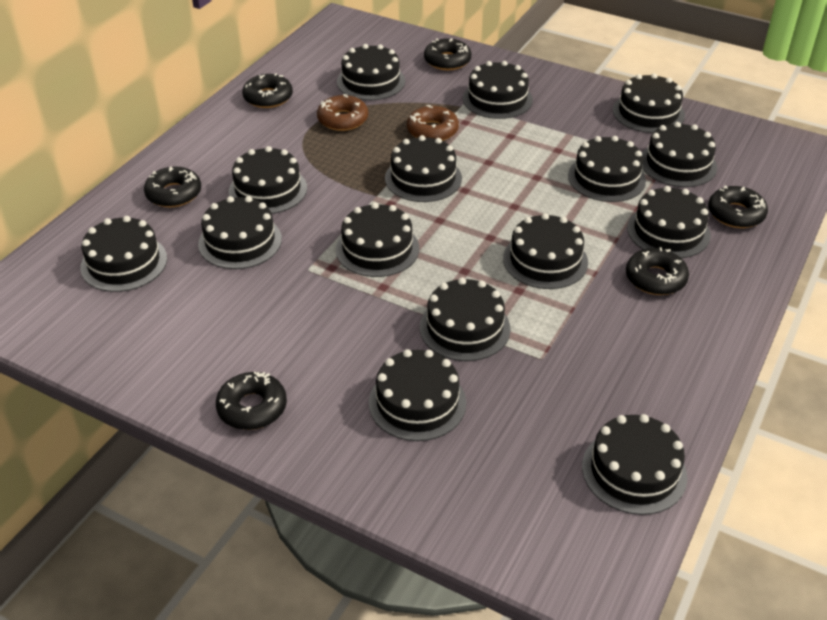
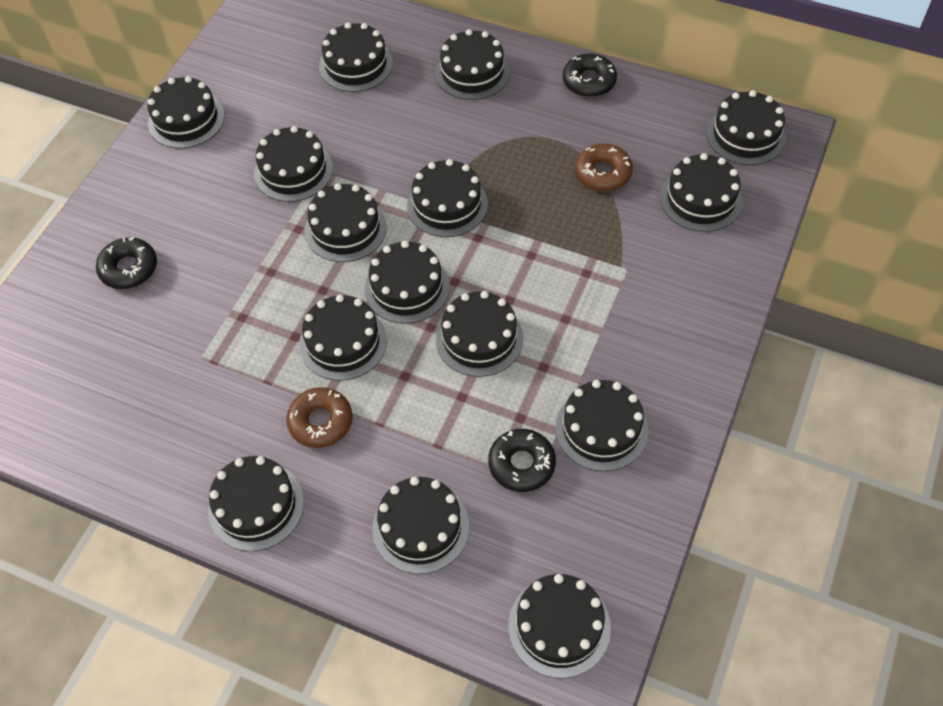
black donut: 6 -> 3

